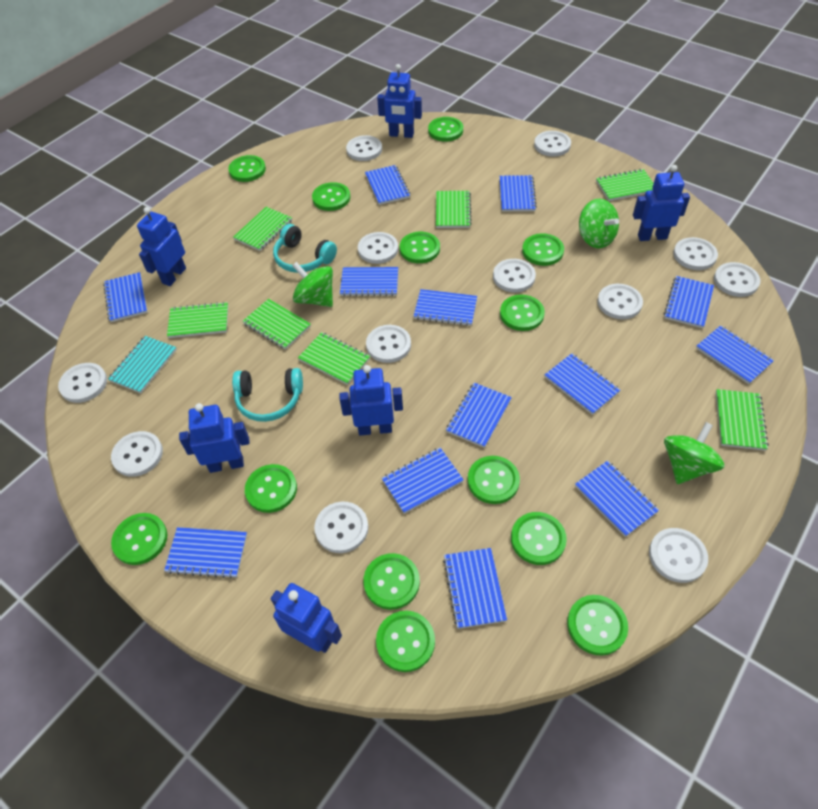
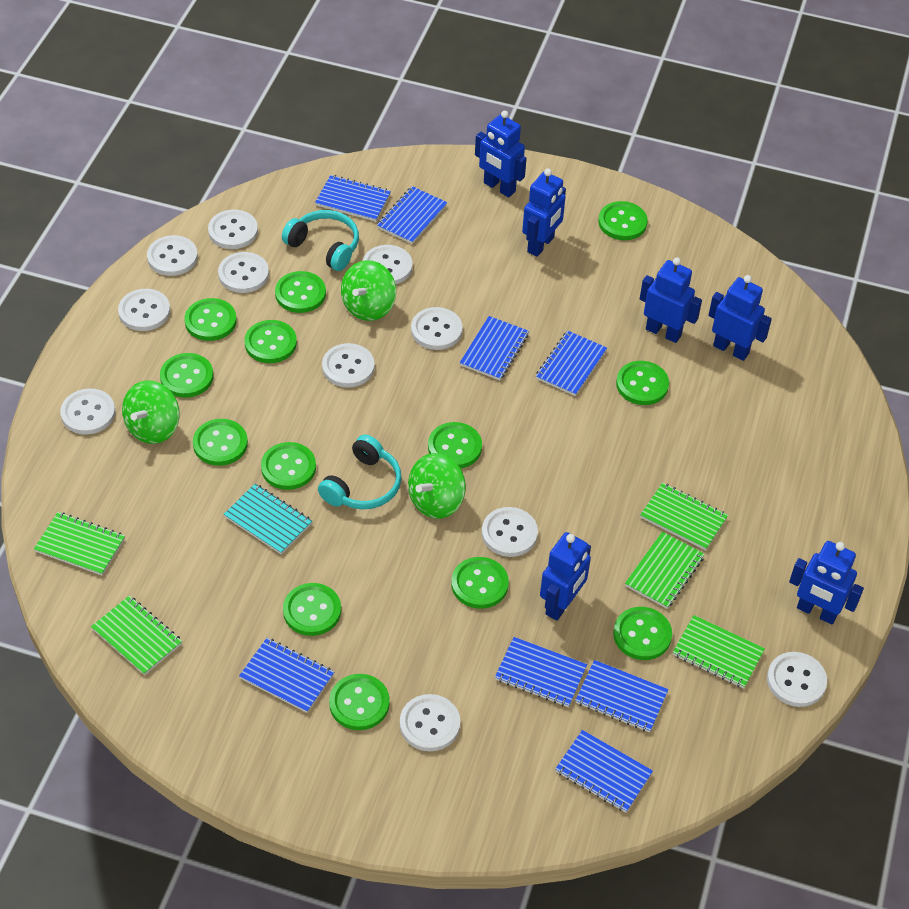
blue notebook: 13 -> 8
green notebook: 7 -> 5
white button: 12 -> 11

